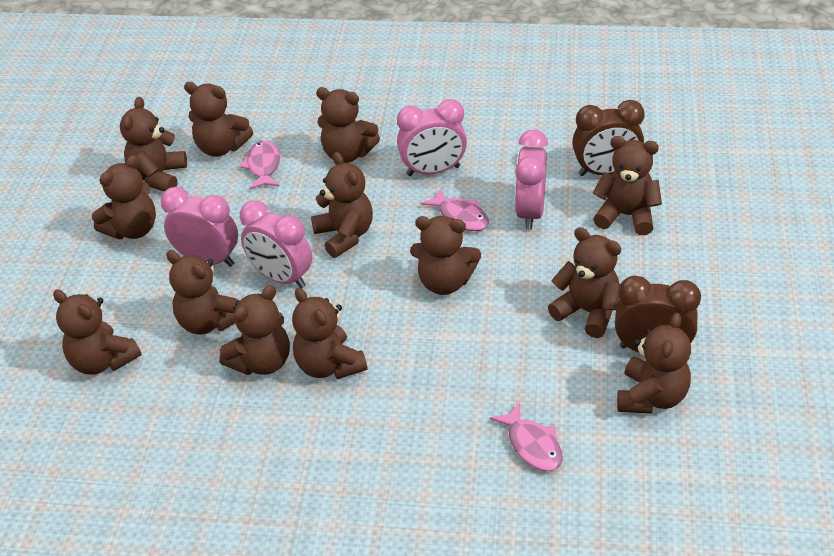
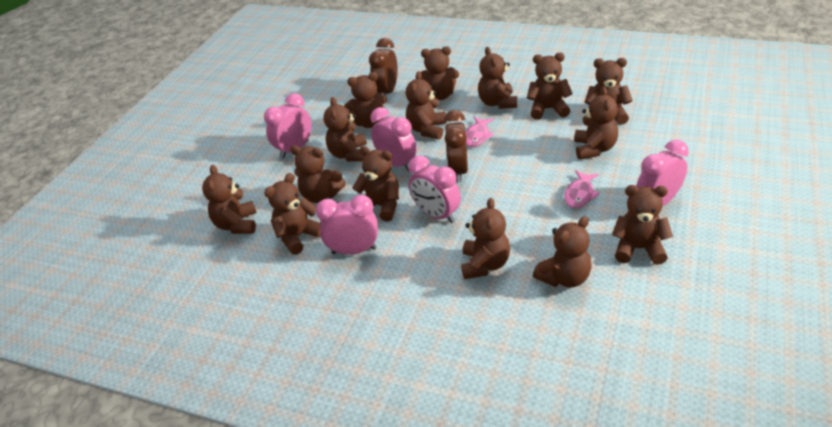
brown teddy bear: 13 -> 15
pink clock: 4 -> 5
pink fish: 3 -> 2

